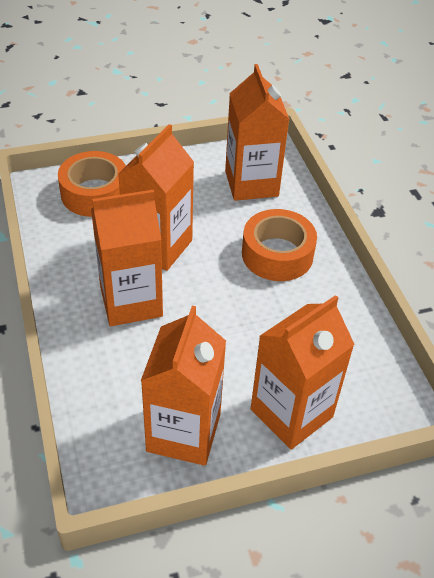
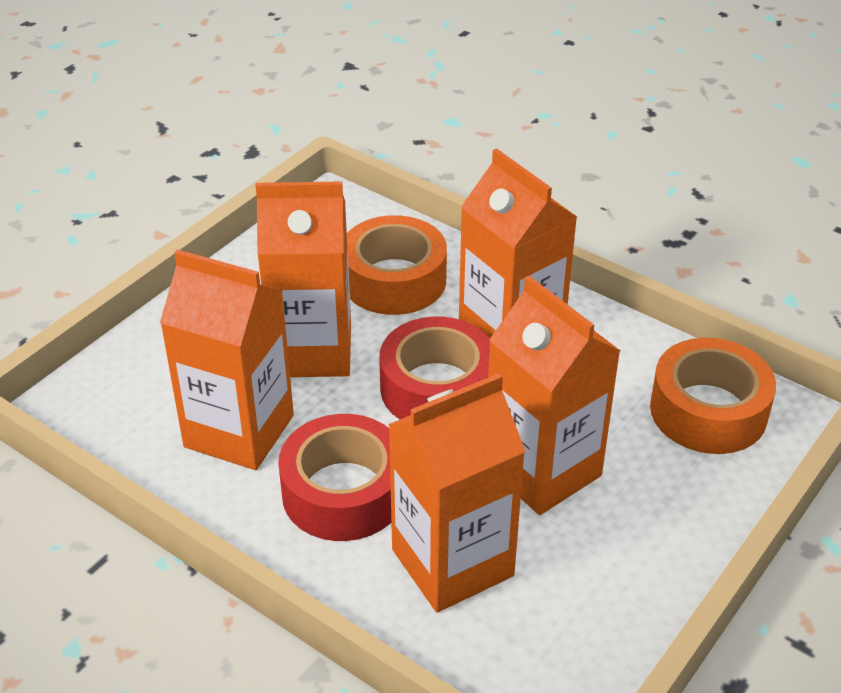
red tape: 0 -> 2

